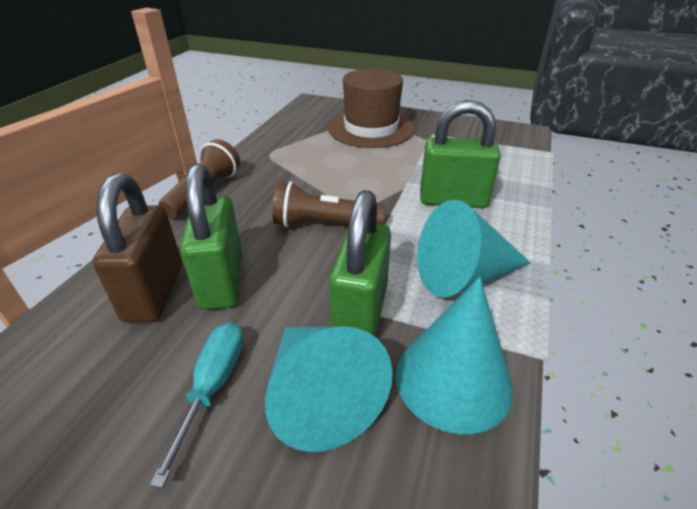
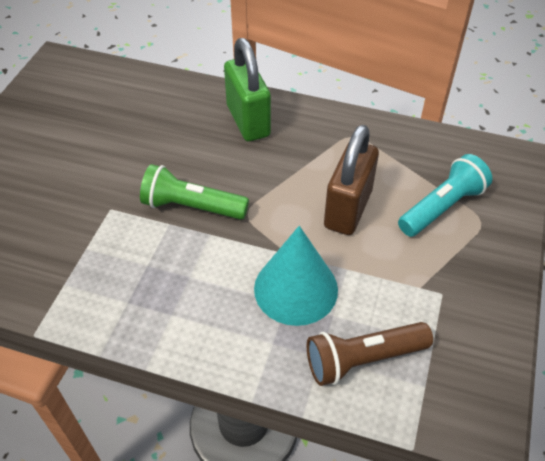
brown flashlight: 2 -> 1
brown hat: 1 -> 0
green flashlight: 0 -> 1
green padlock: 3 -> 1
turquoise cone: 3 -> 1
turquoise flashlight: 0 -> 1
turquoise screwdriver: 1 -> 0

